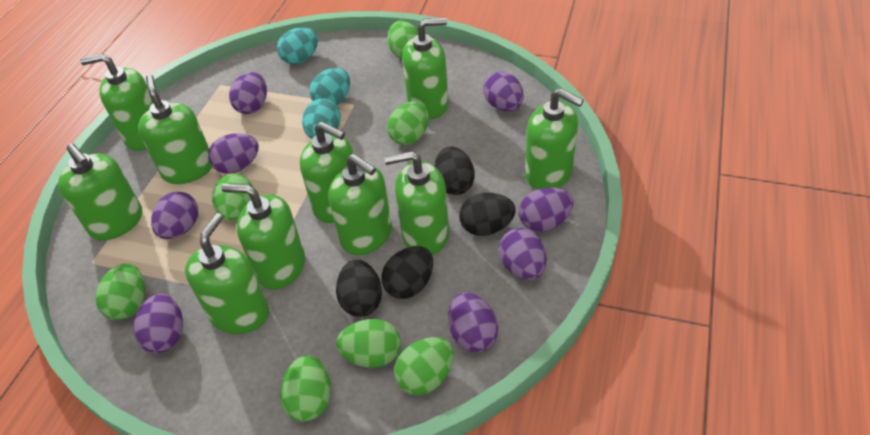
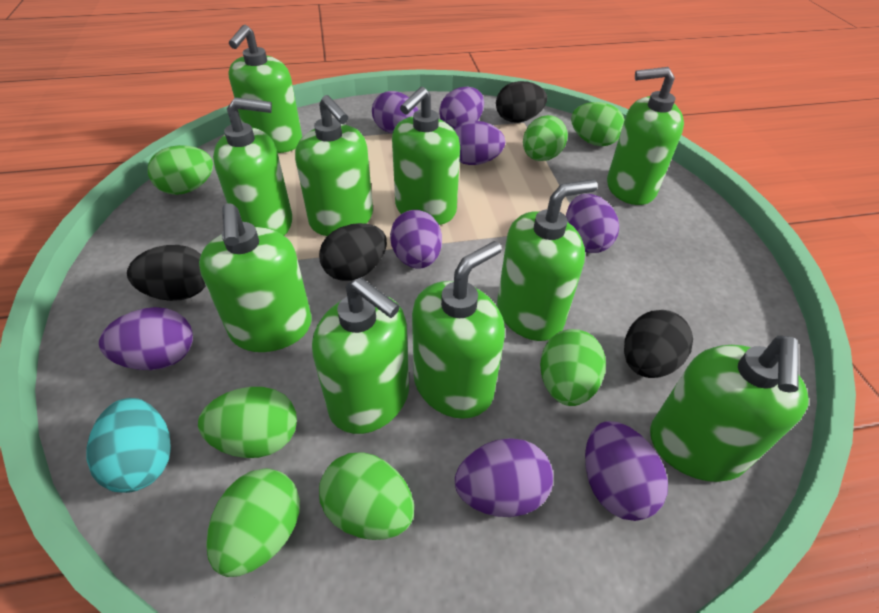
turquoise egg: 3 -> 1

